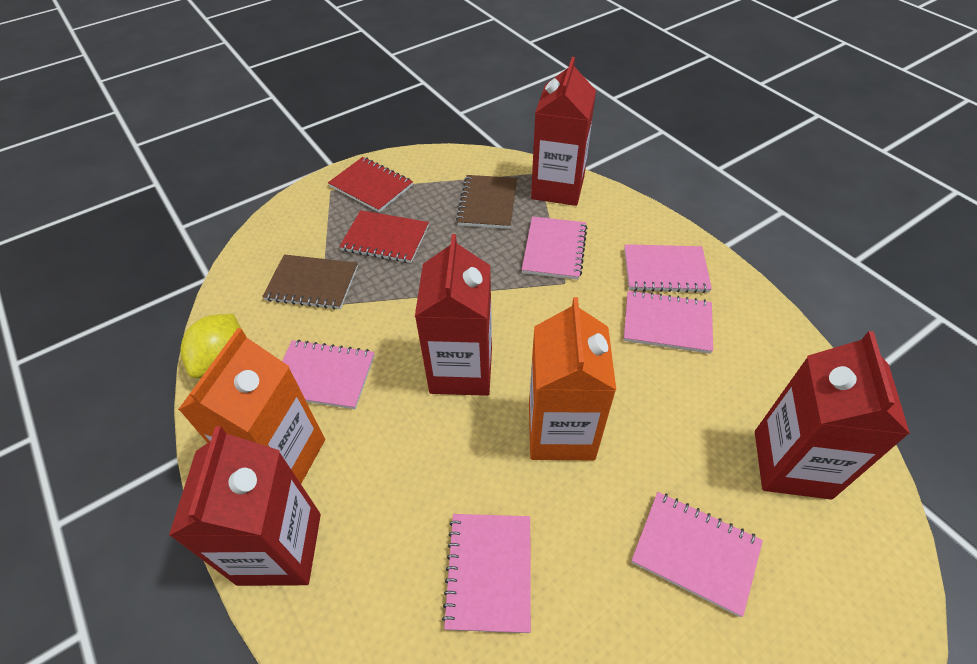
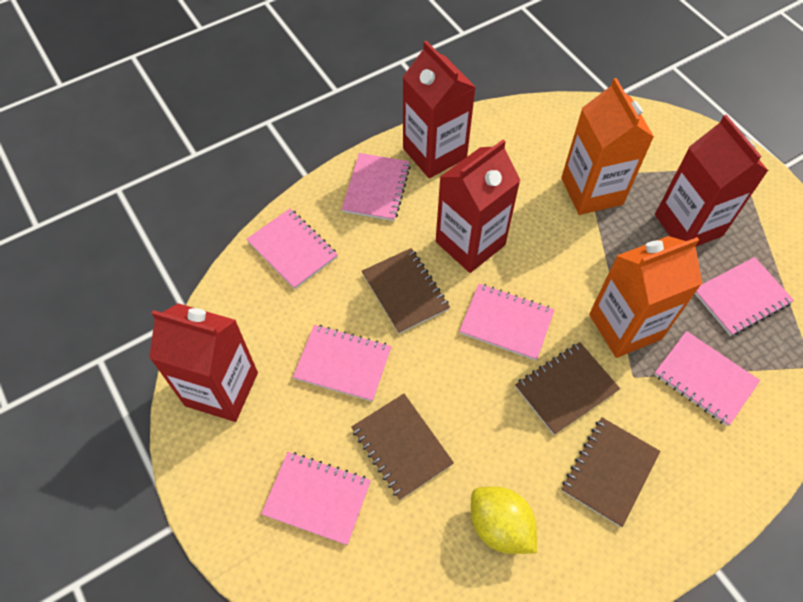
brown notebook: 2 -> 4
pink notebook: 6 -> 7
red notebook: 2 -> 0

